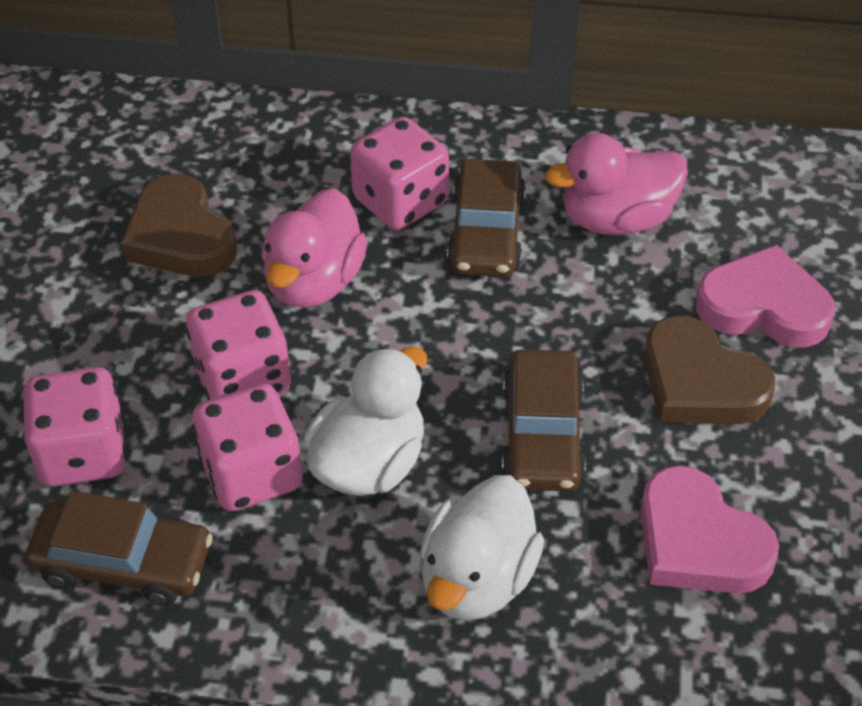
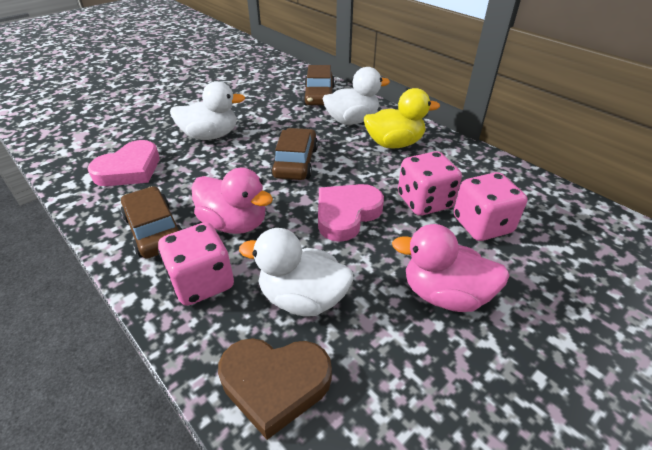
brown heart: 2 -> 1
pink dice: 4 -> 3
white duck: 2 -> 3
yellow duck: 0 -> 1

